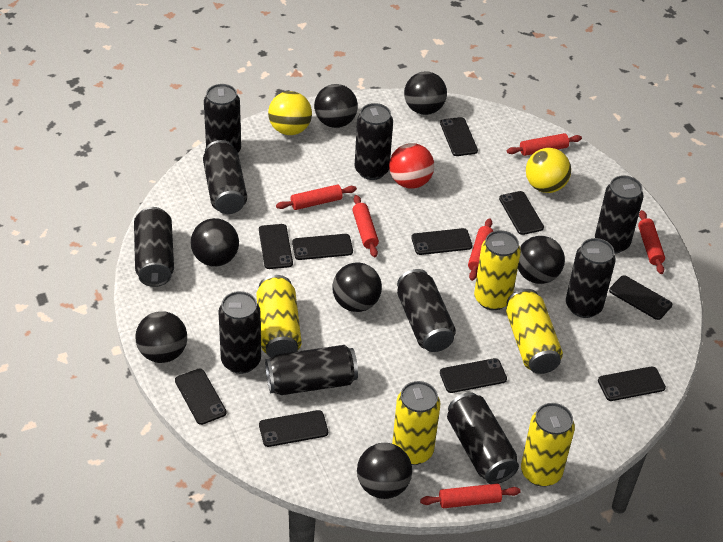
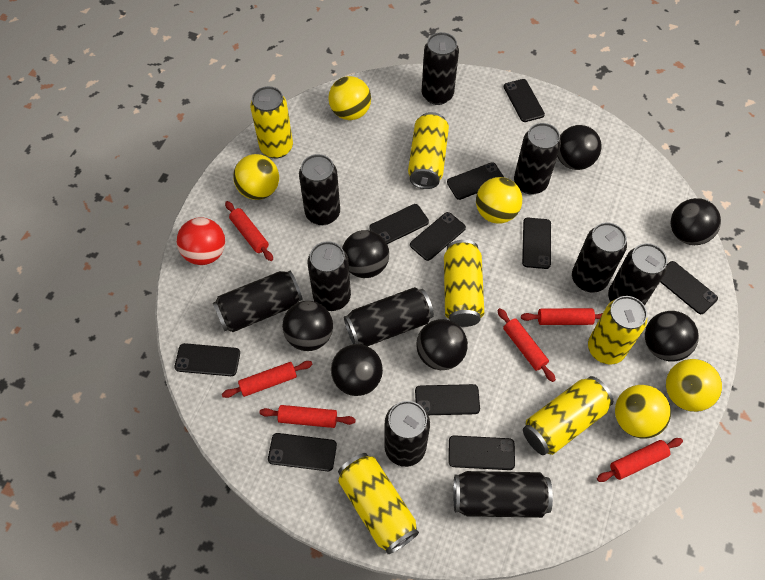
yellow ball: 2 -> 5
yellow can: 5 -> 6

